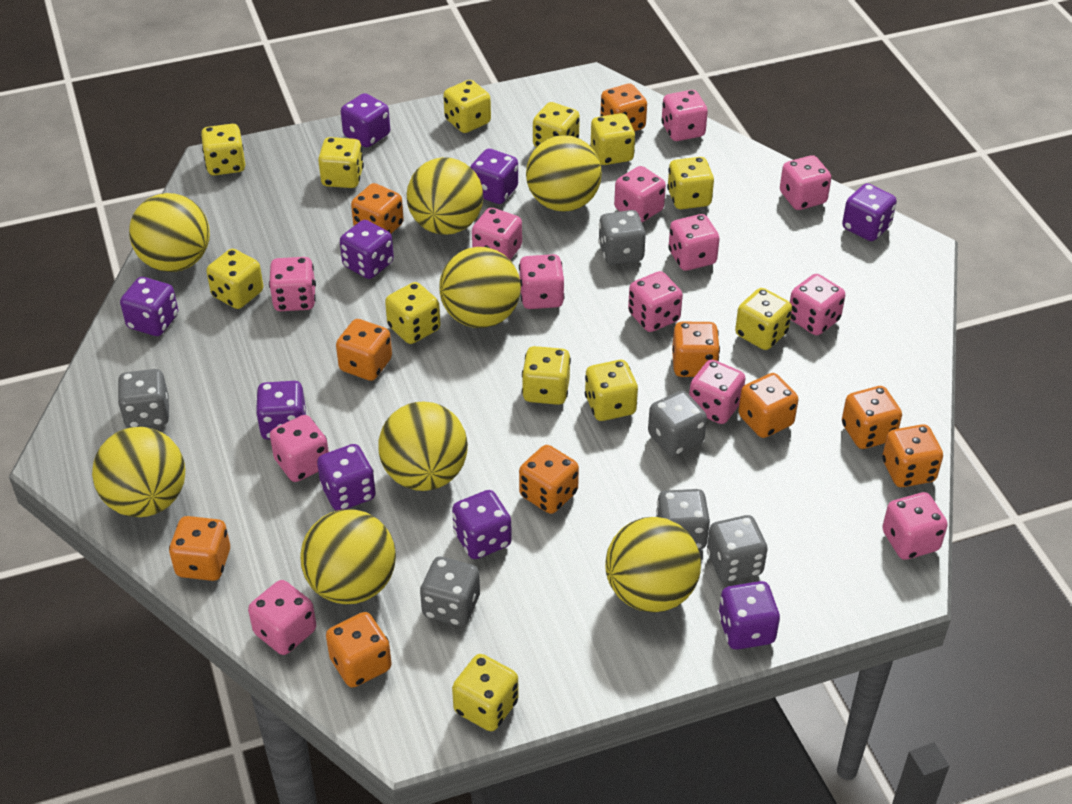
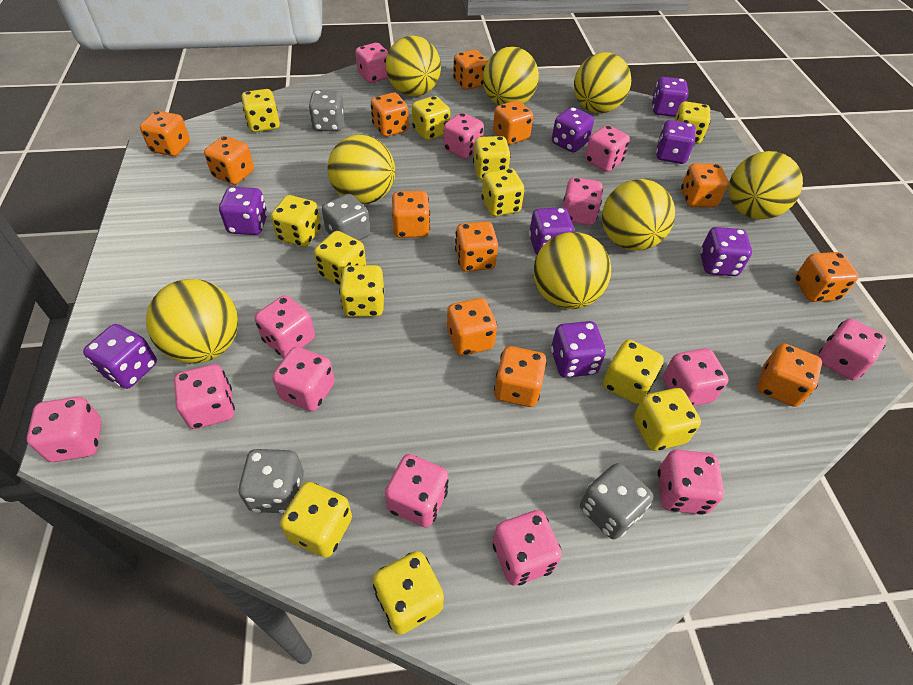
grey dice: 6 -> 4
orange dice: 10 -> 12
purple dice: 9 -> 8

